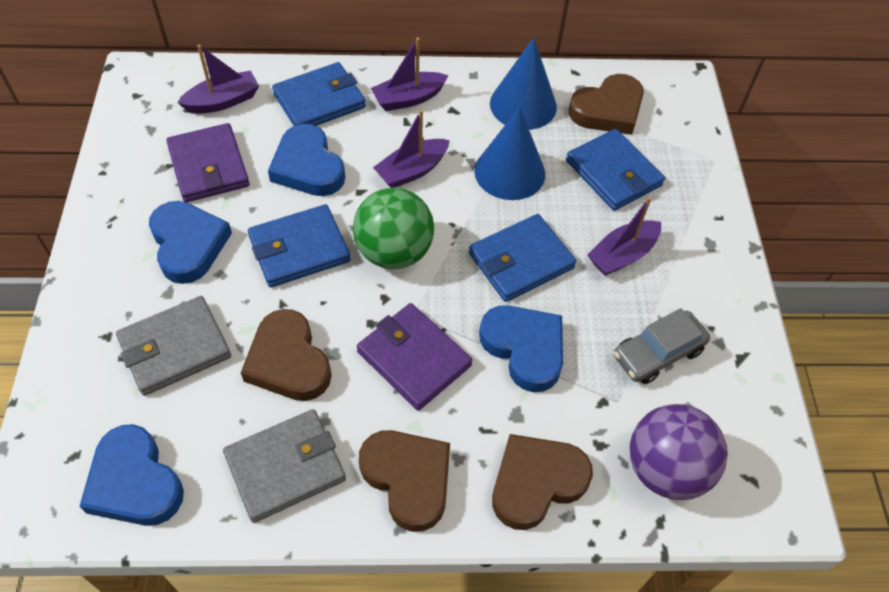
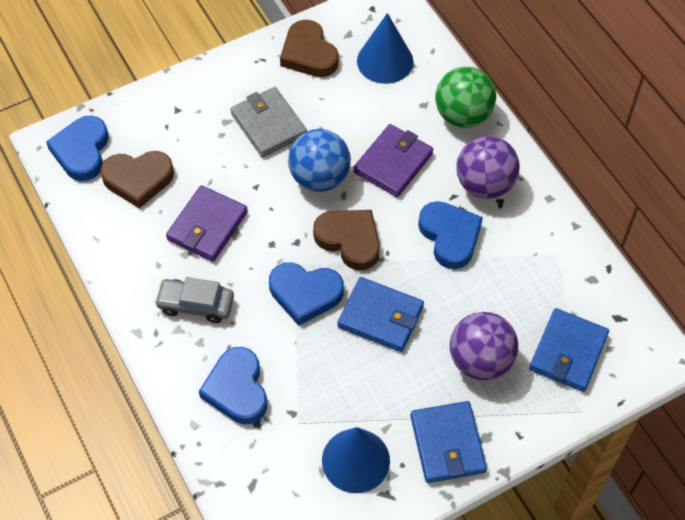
blue ball: 0 -> 1
blue wallet: 4 -> 3
brown heart: 4 -> 3
grey wallet: 2 -> 1
purple ball: 1 -> 2
purple boat: 4 -> 0

